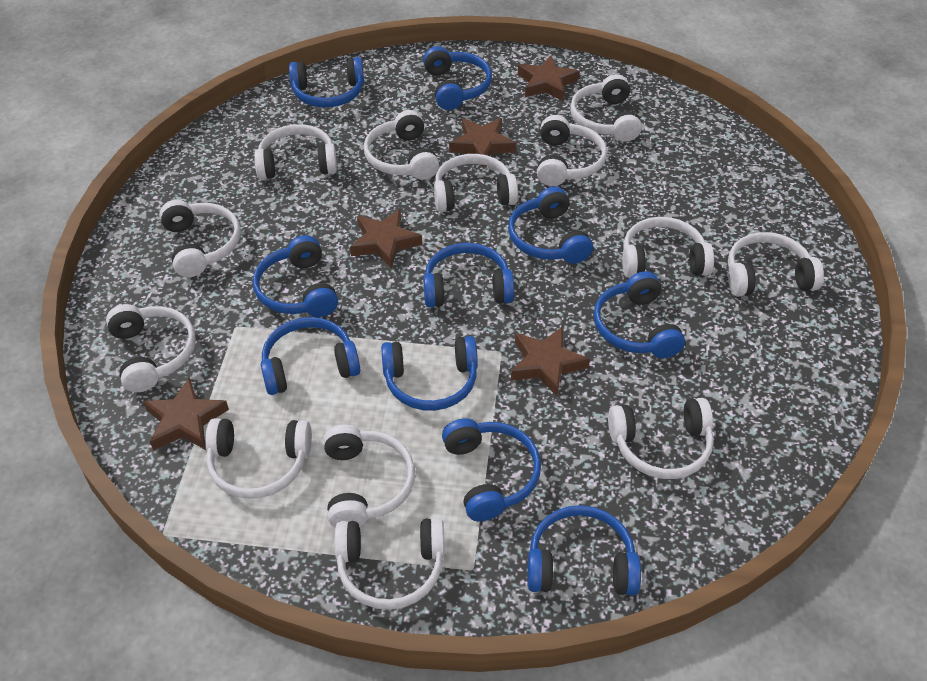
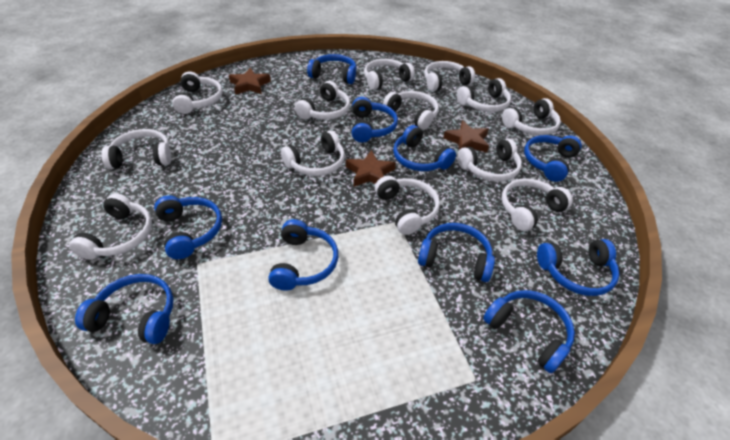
brown star: 5 -> 3

